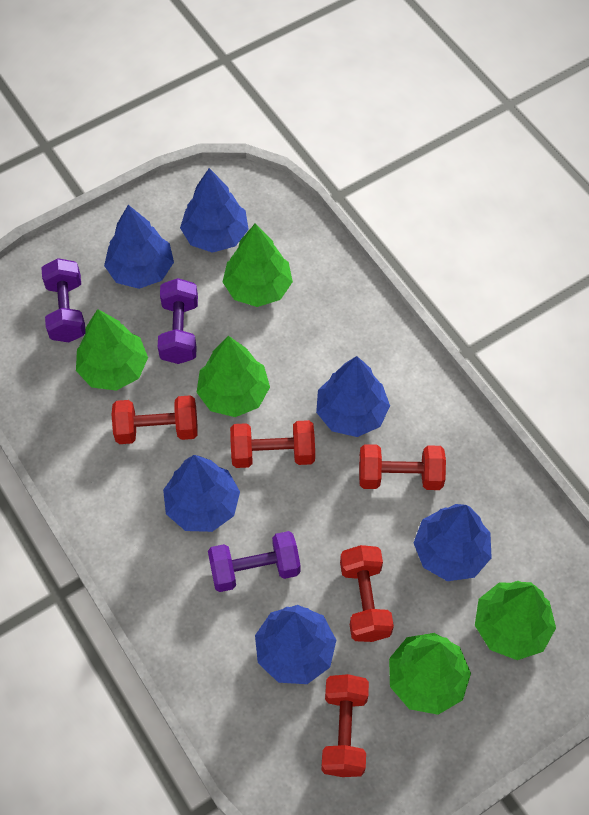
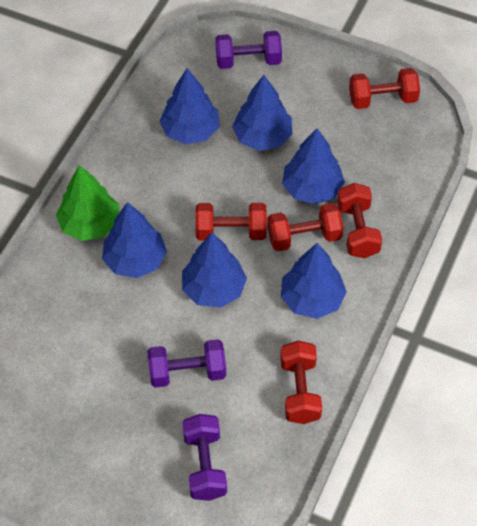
green tree: 5 -> 1

